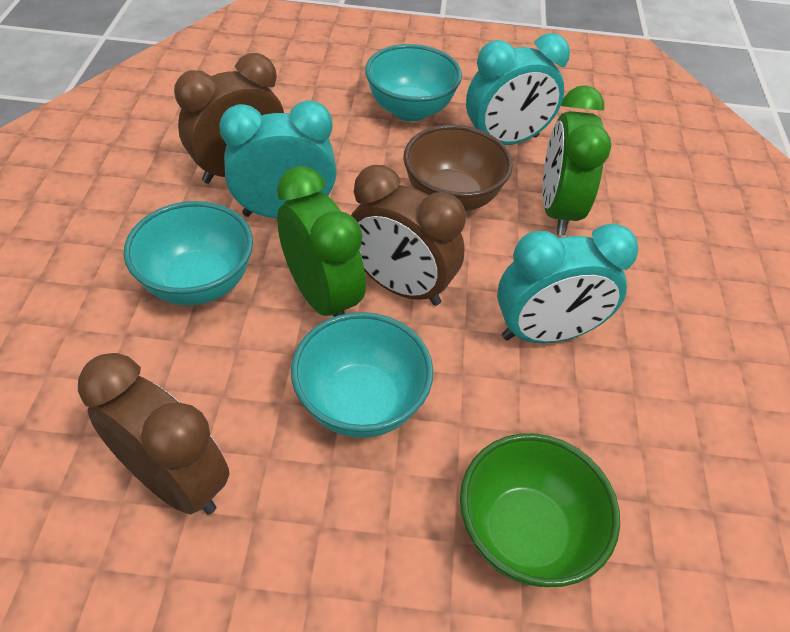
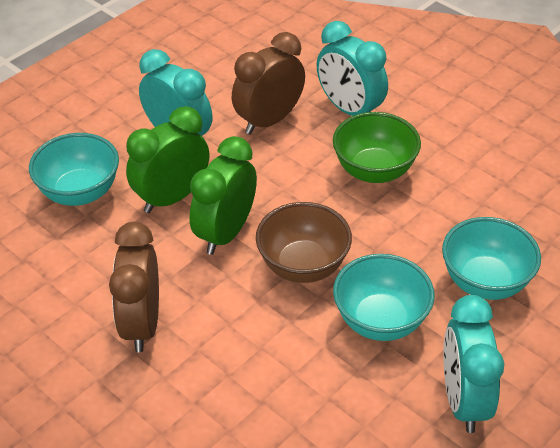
brown clock: 3 -> 2

